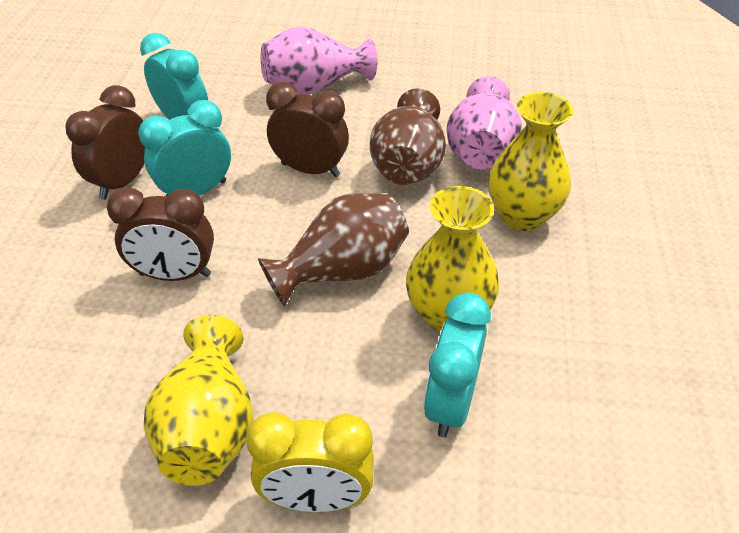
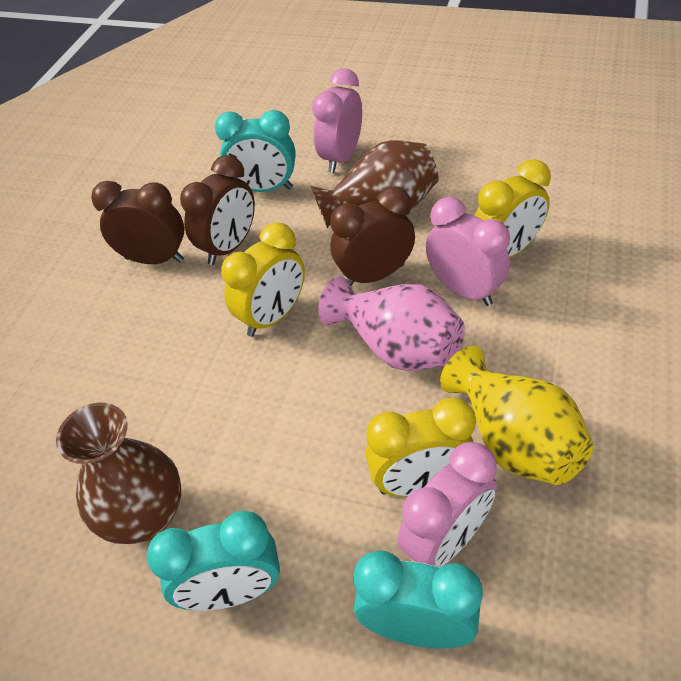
pink clock: 0 -> 3
pink vase: 2 -> 1
yellow clock: 1 -> 3
yellow vase: 3 -> 1

